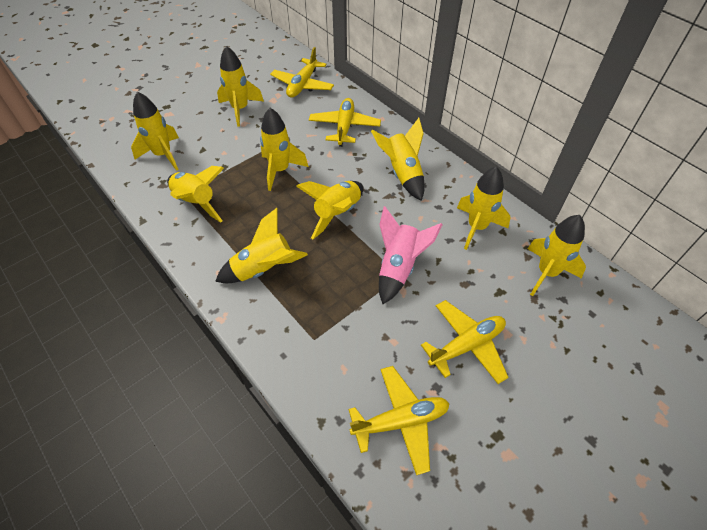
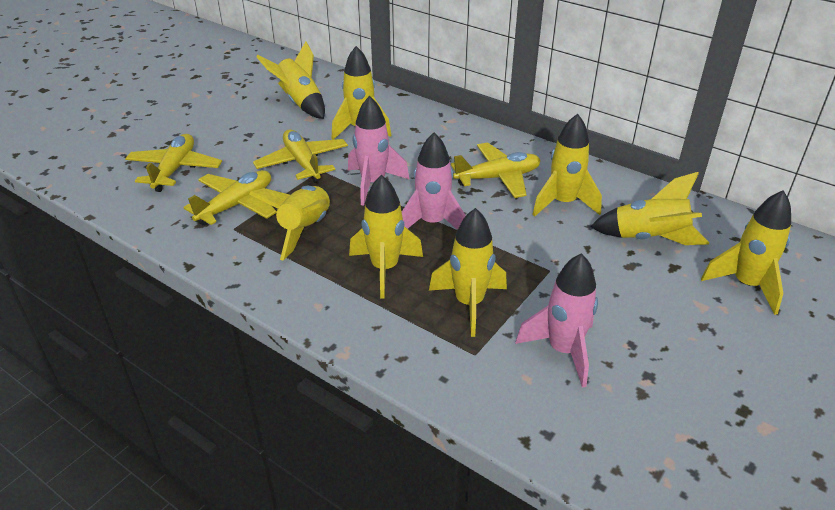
pink rocket: 1 -> 3
yellow rocket: 9 -> 8

